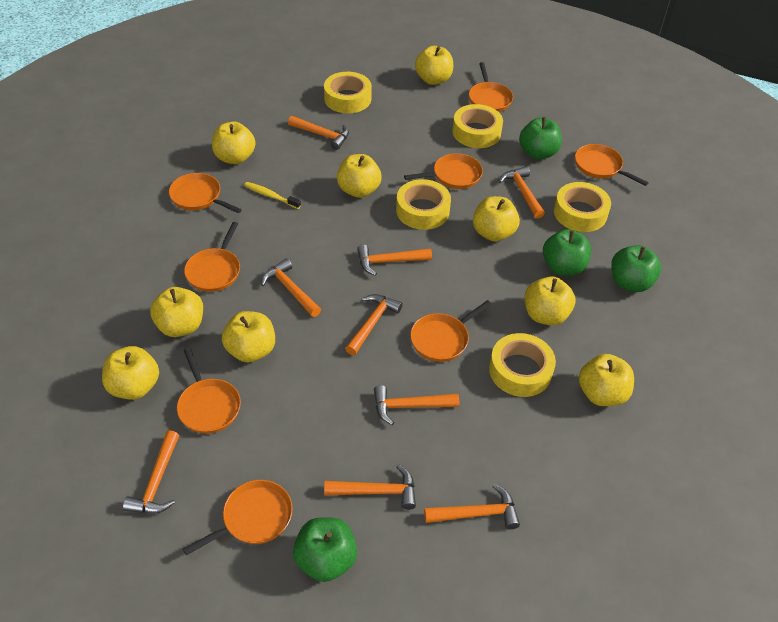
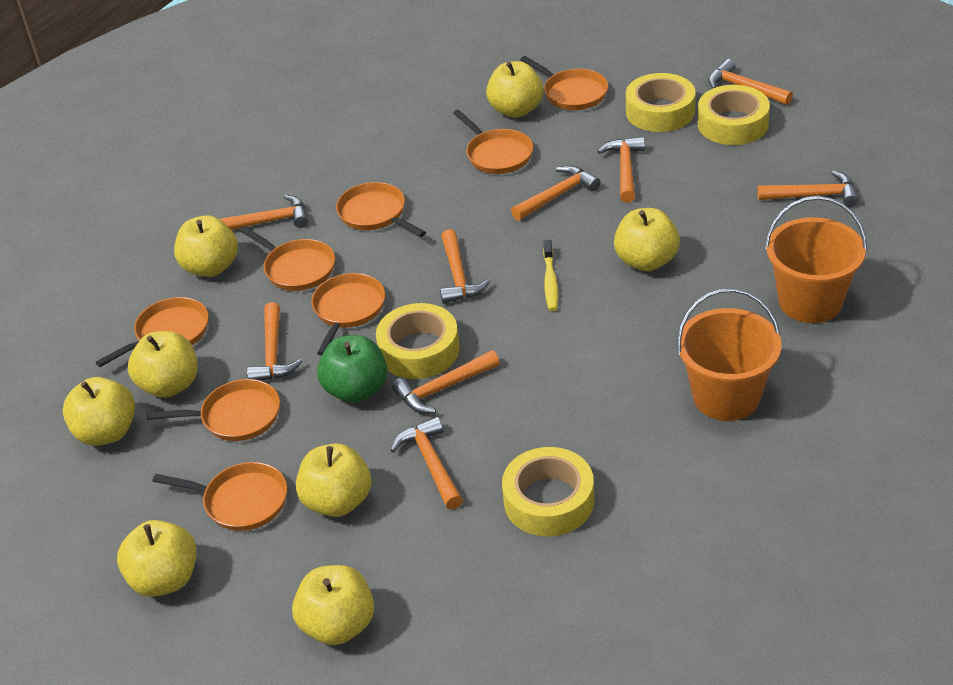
green apple: 4 -> 1
orange bucket: 0 -> 2
yellow apple: 9 -> 8
yellow tape: 5 -> 4

